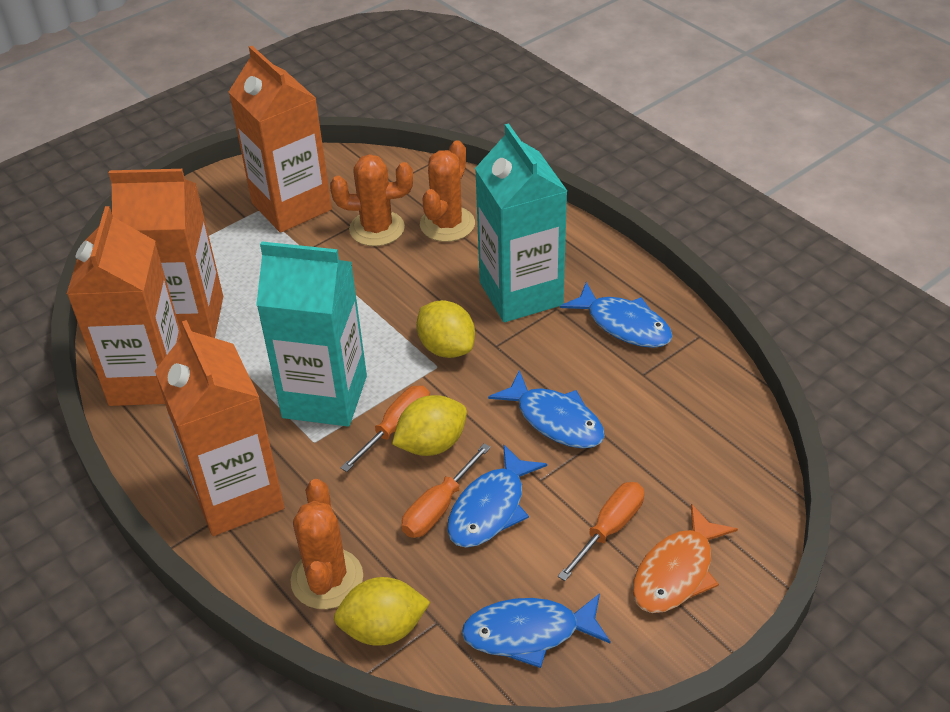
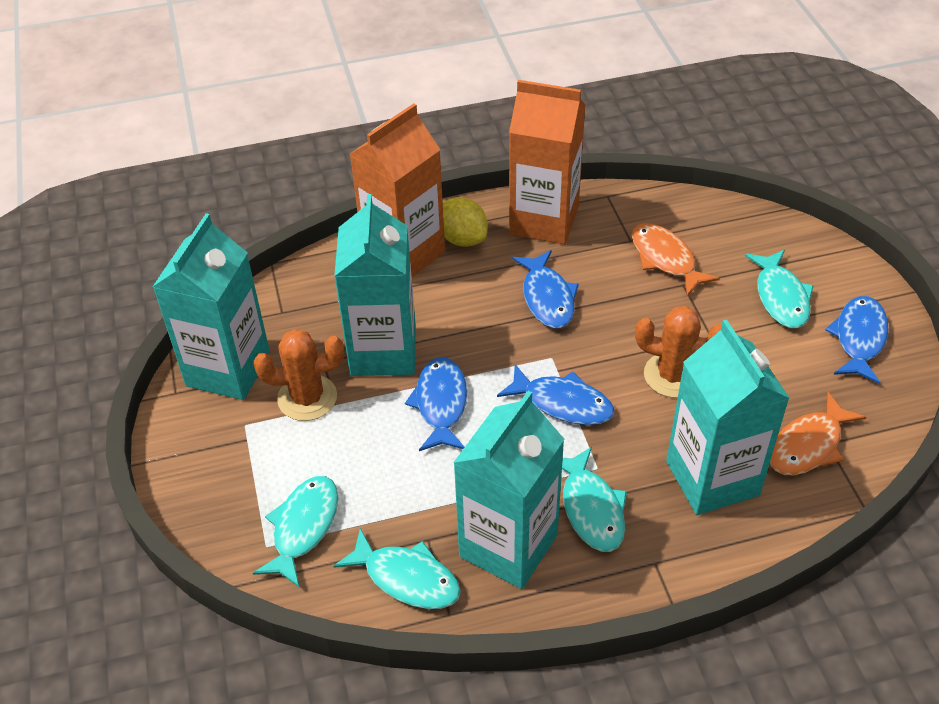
orange cactus: 3 -> 2
orange carton: 4 -> 2
orange fish: 1 -> 2
orange screwdriver: 3 -> 0
turquoise carton: 2 -> 4
turquoise fish: 0 -> 4
yellow lemon: 3 -> 1

